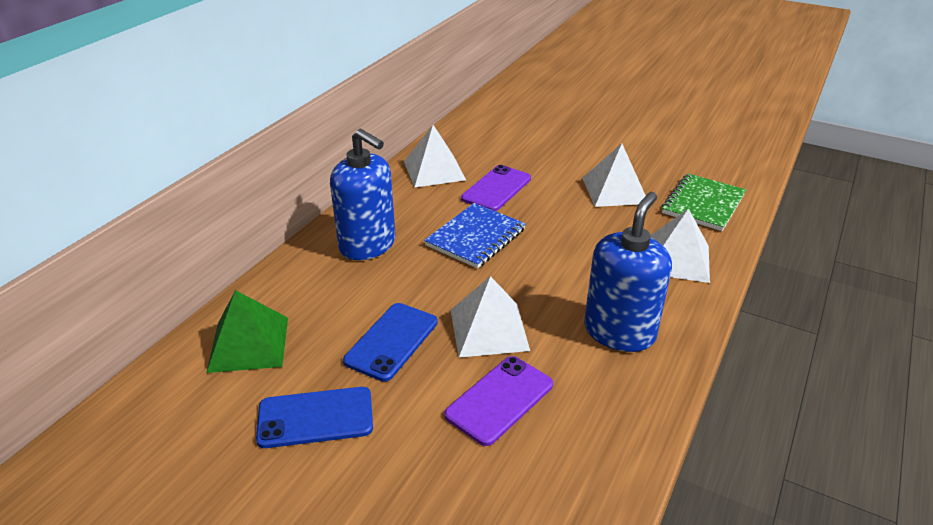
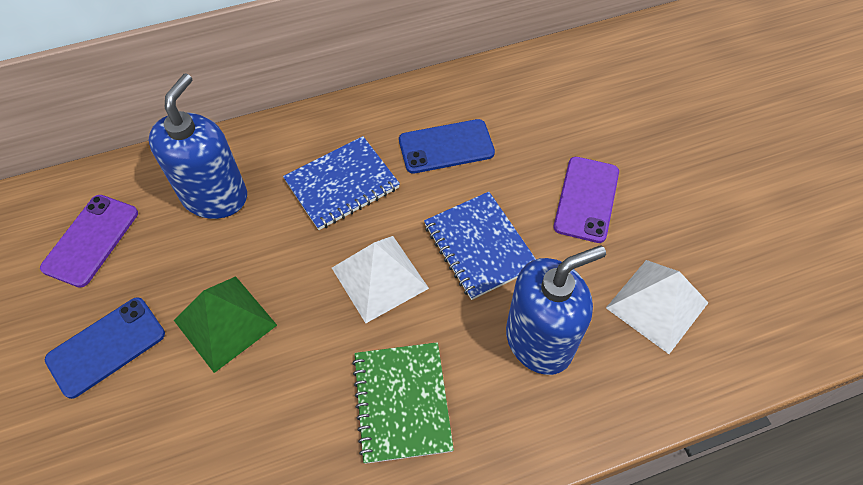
blue notebook: 1 -> 2
white pyramid: 4 -> 2

